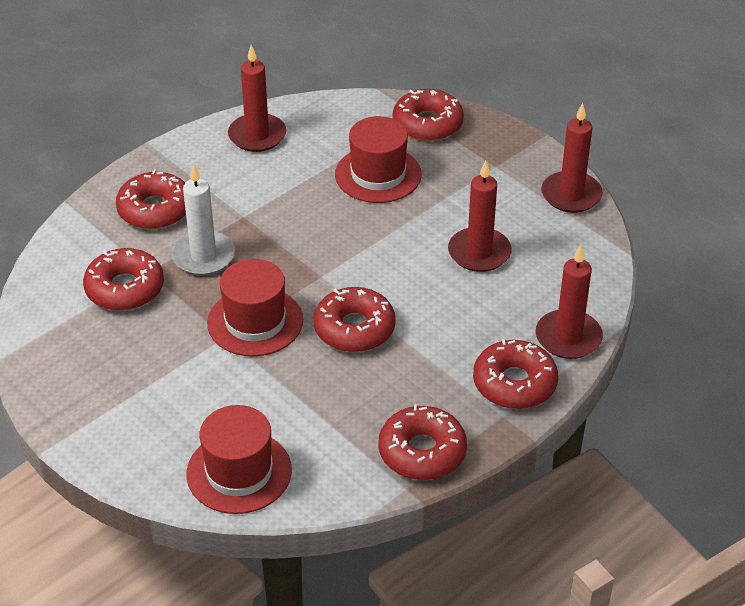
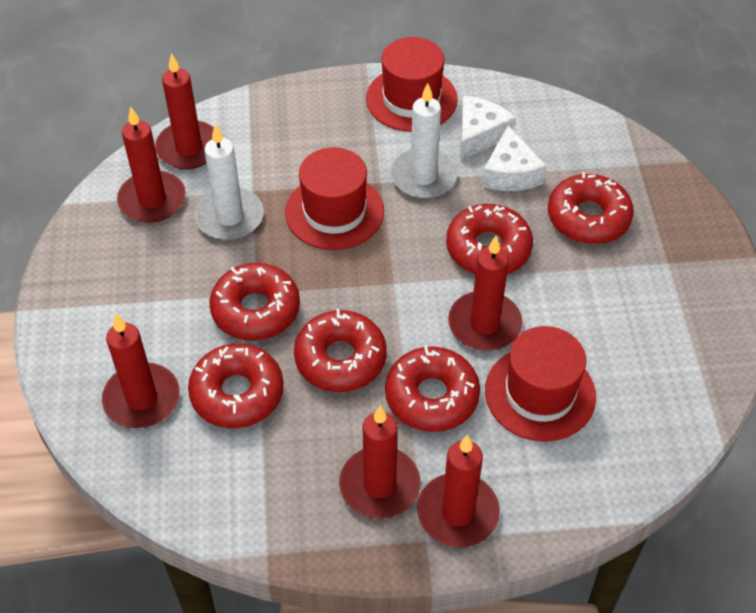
red candle: 4 -> 6
white candle: 1 -> 2
white cheese: 0 -> 2

